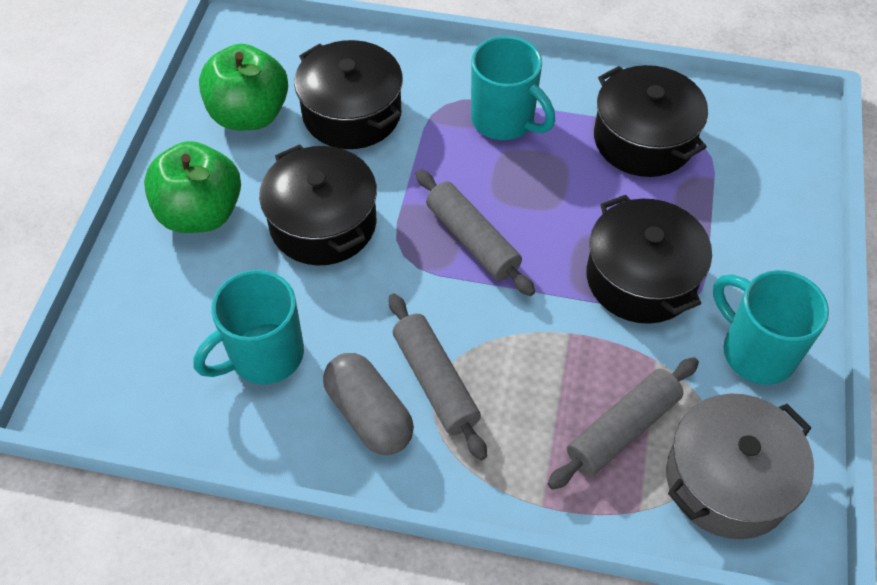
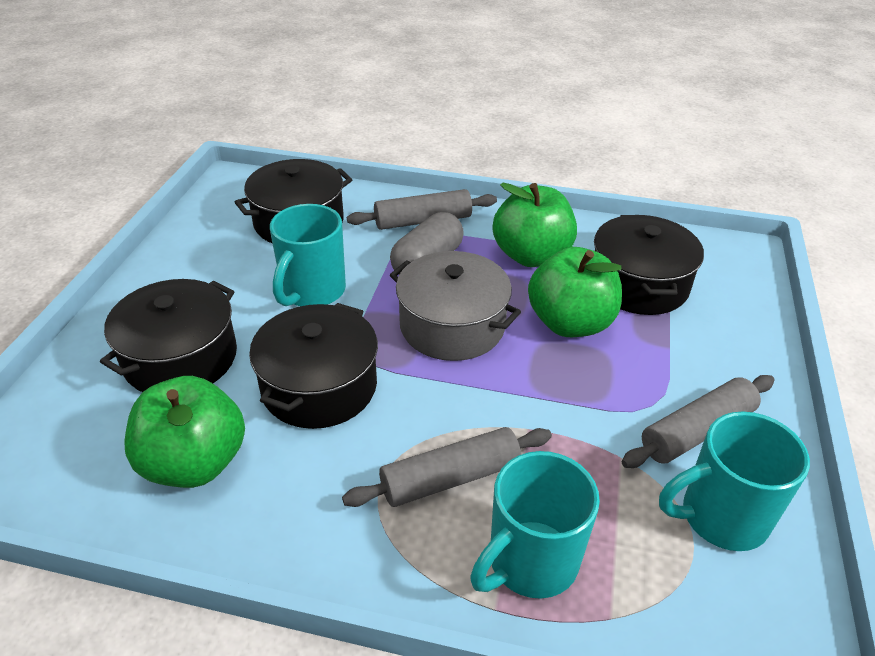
green apple: 2 -> 3

